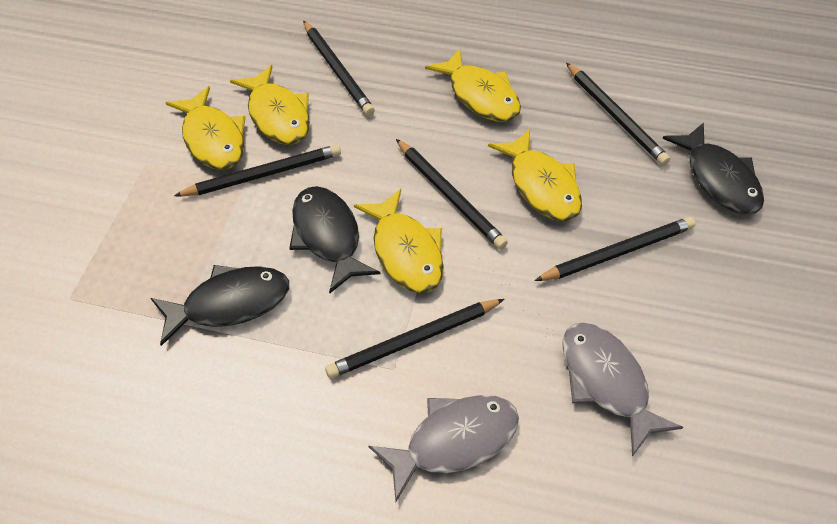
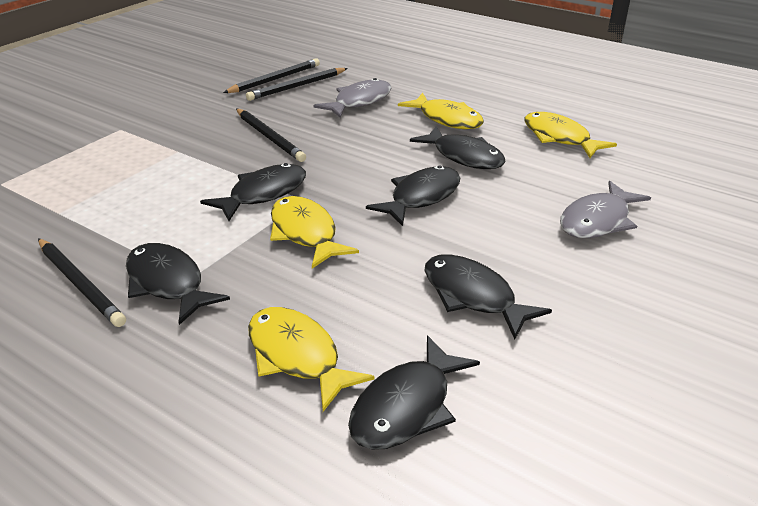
black fish: 3 -> 6
black pencil: 6 -> 4
yellow fish: 5 -> 4

